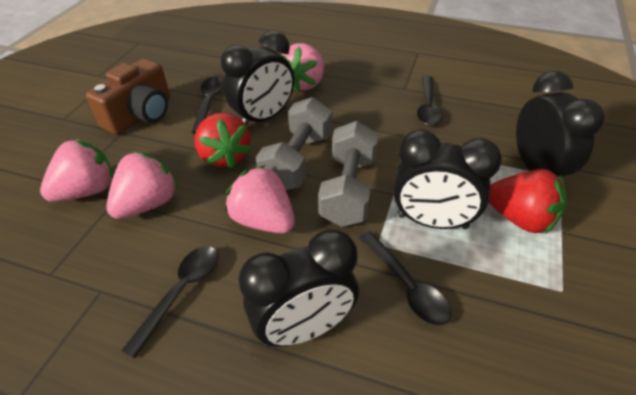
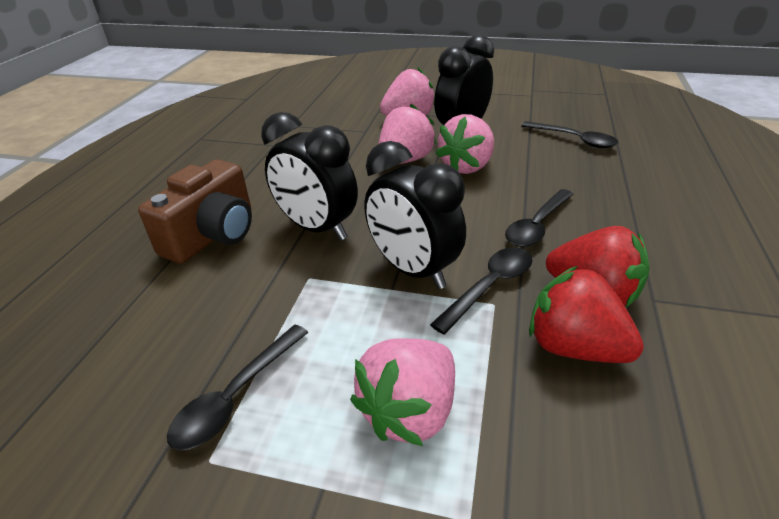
black clock: 4 -> 3
grey dumbbell: 2 -> 0

